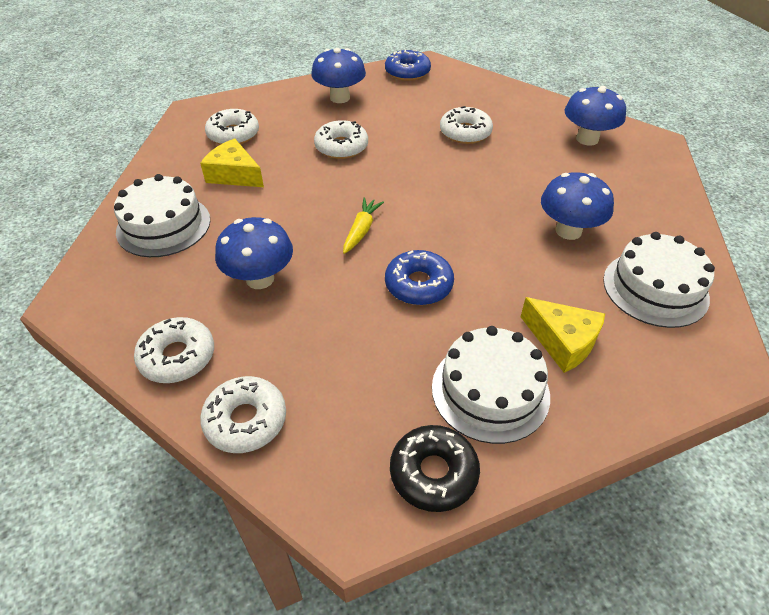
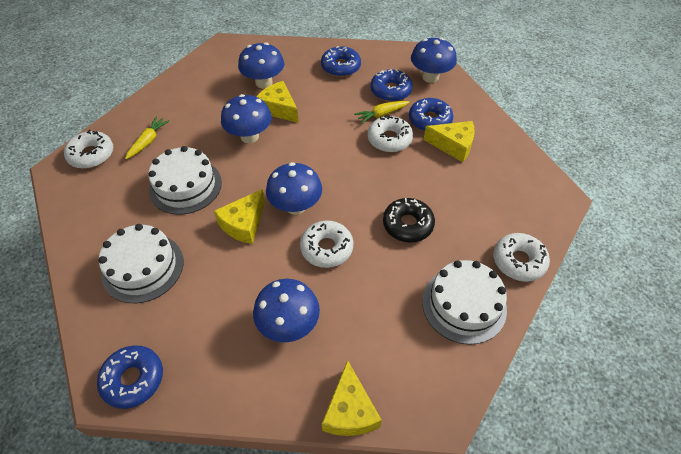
blue donut: 2 -> 4
blue mushroom: 4 -> 5
white donut: 5 -> 4
yellow carrot: 1 -> 2
yellow cheese: 2 -> 4

